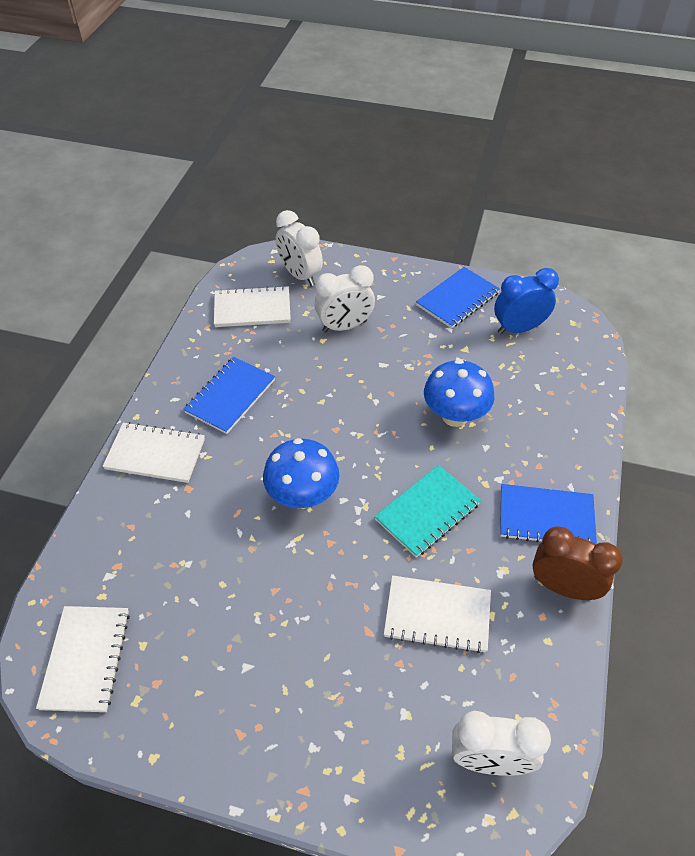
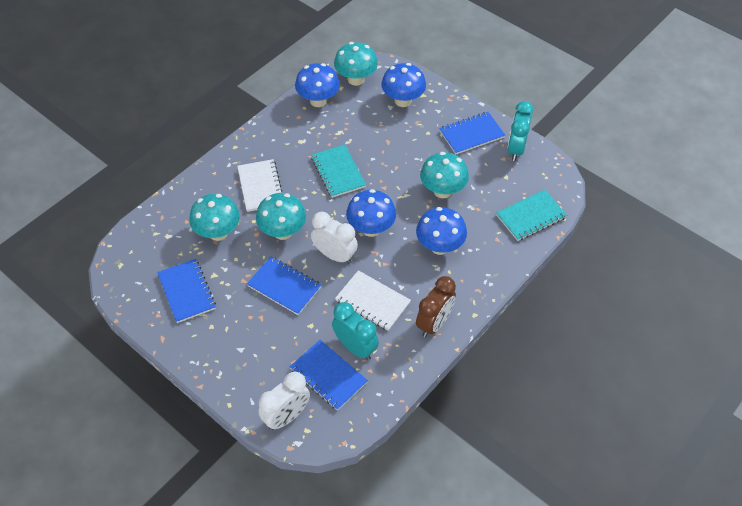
blue clock: 1 -> 0
blue mushroom: 2 -> 4
blue notebook: 3 -> 4
turquoise clock: 0 -> 2
turquoise mushroom: 0 -> 4
turquoise notebook: 1 -> 2
white clock: 3 -> 2
white notebook: 4 -> 2

